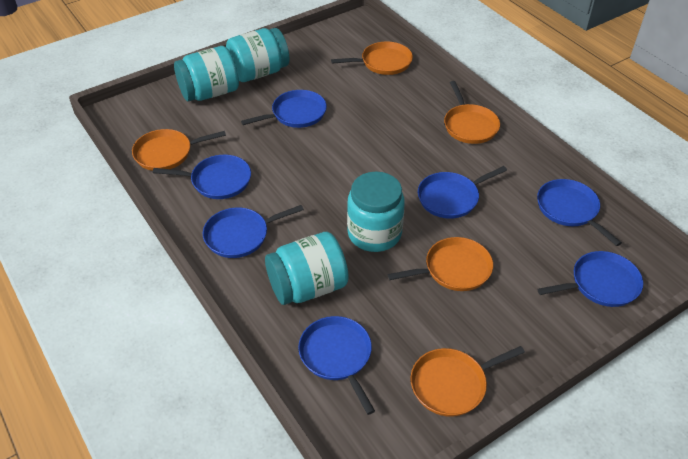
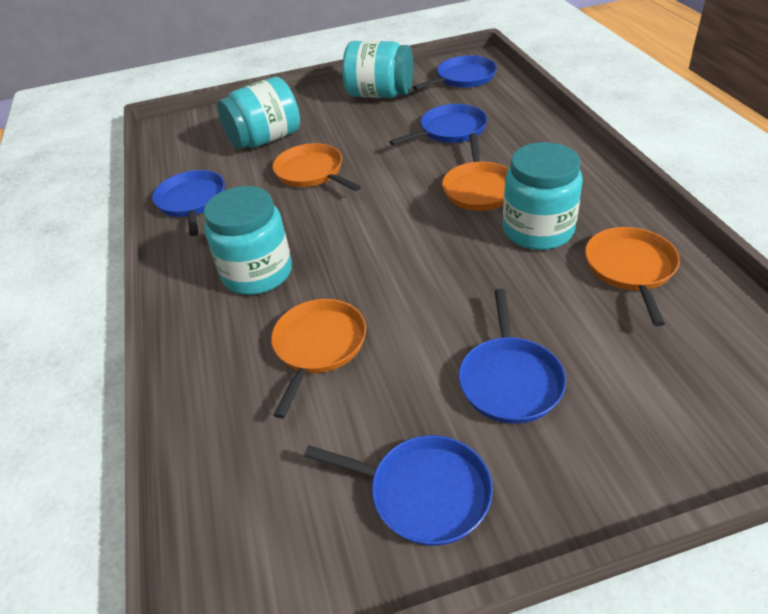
blue pan: 7 -> 5
orange pan: 5 -> 4

